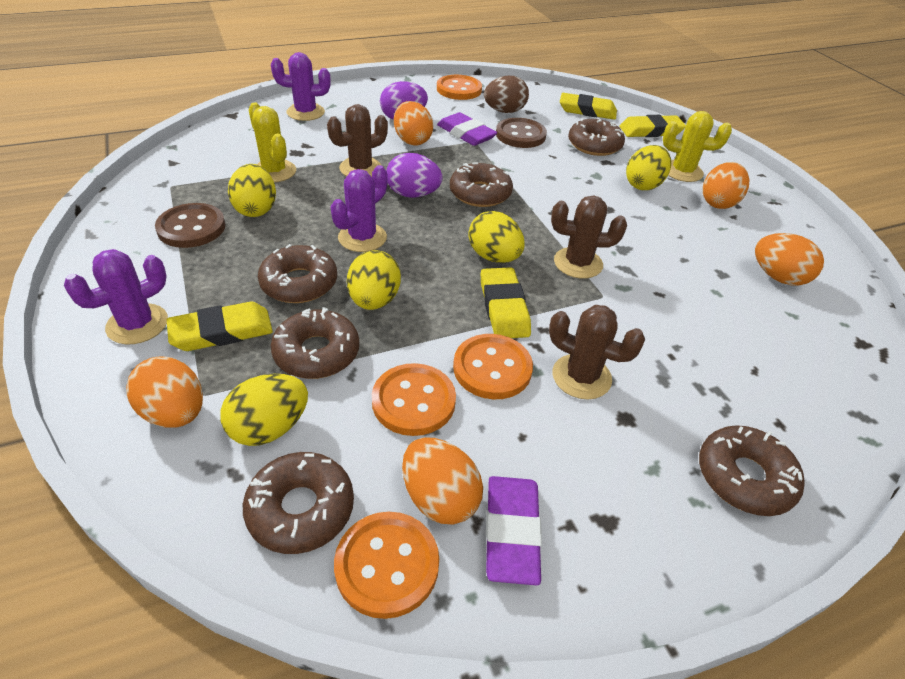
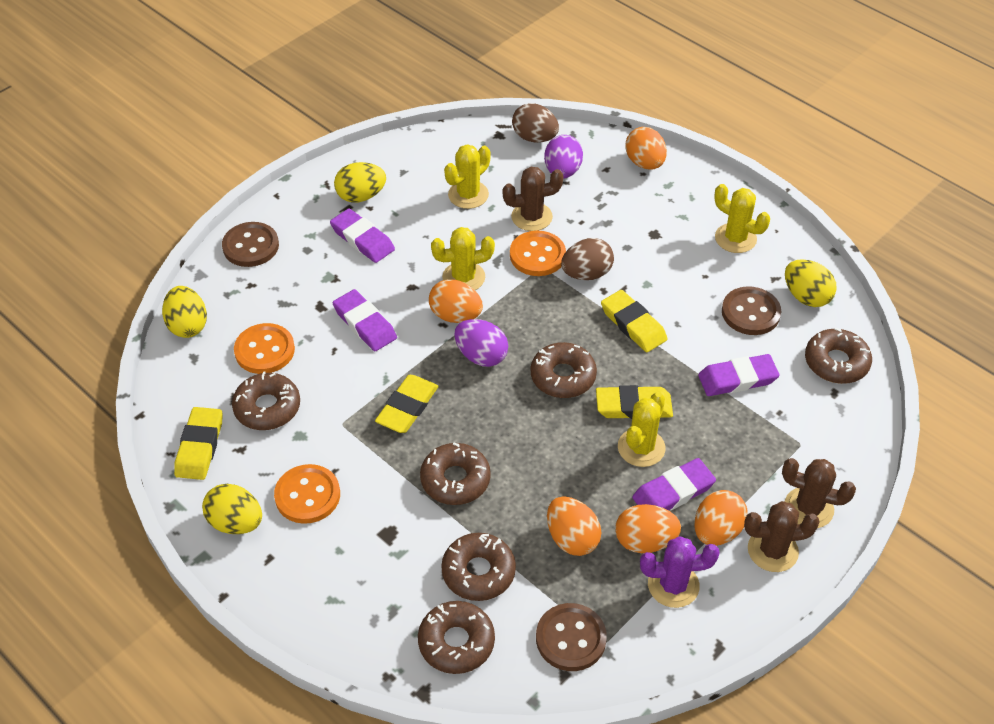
brown button: 2 -> 3
brown egg: 1 -> 2
orange button: 4 -> 3
purple cactus: 3 -> 1
purple eraser: 2 -> 4
yellow cactus: 2 -> 4
yellow egg: 5 -> 4

